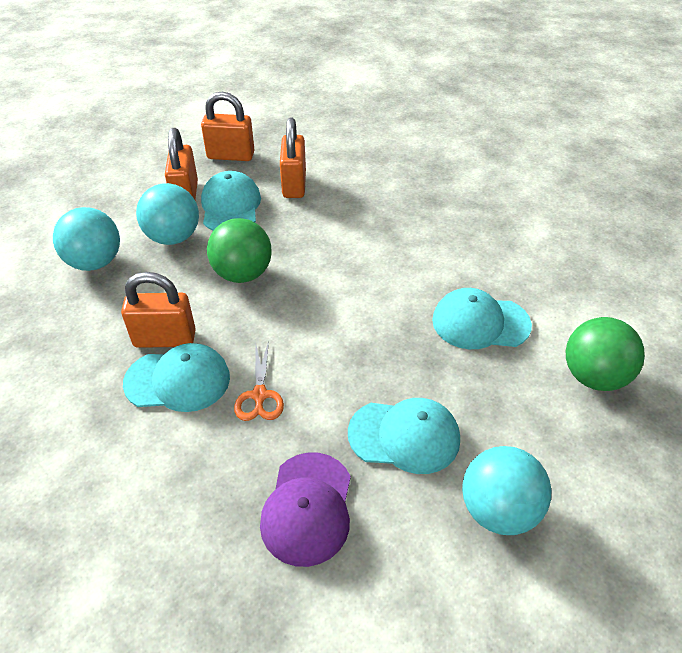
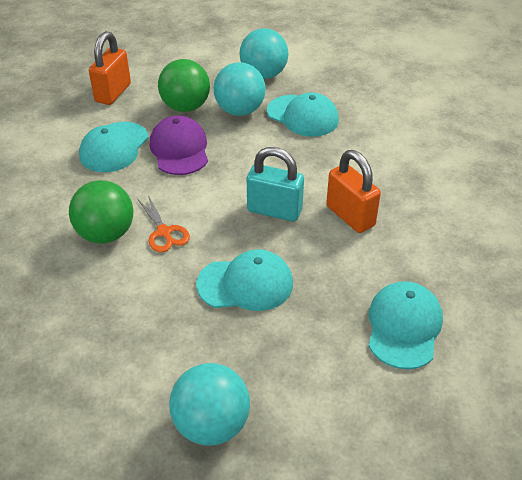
orange padlock: 4 -> 2
turquoise padlock: 0 -> 1

